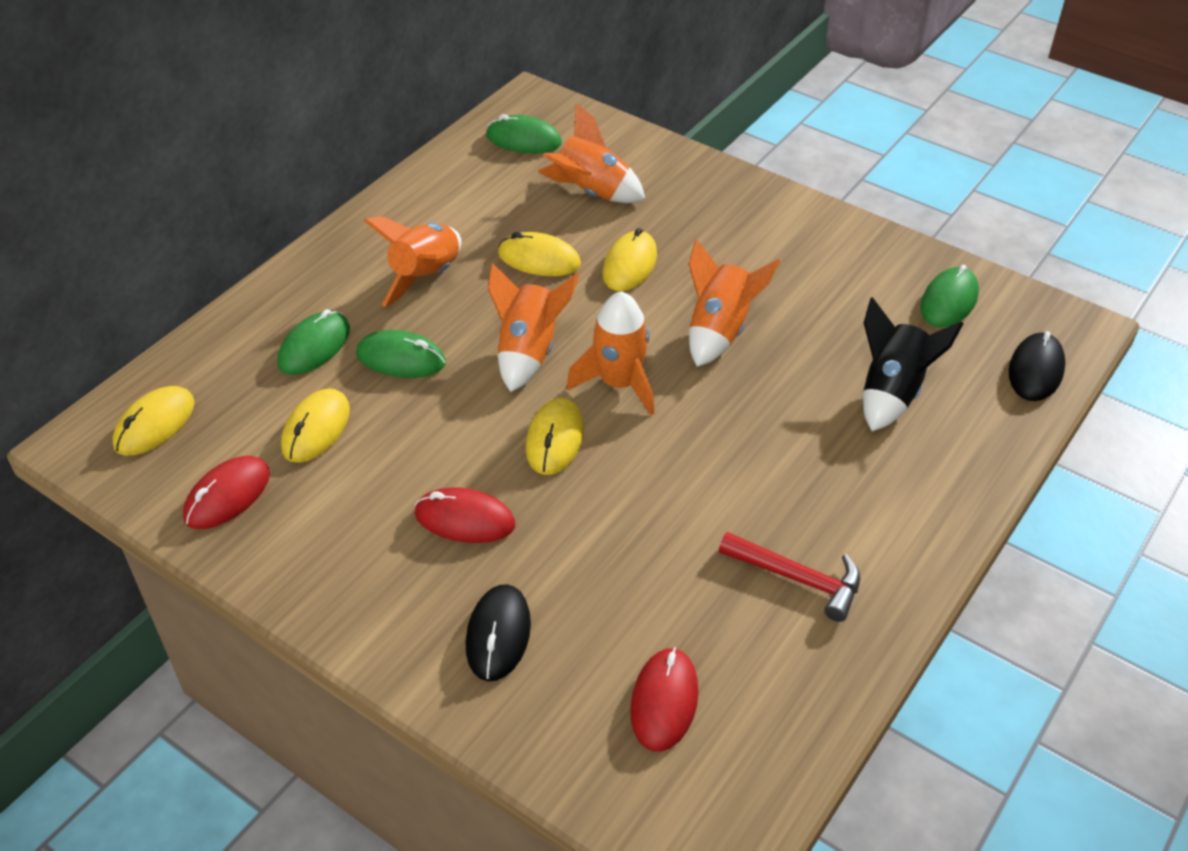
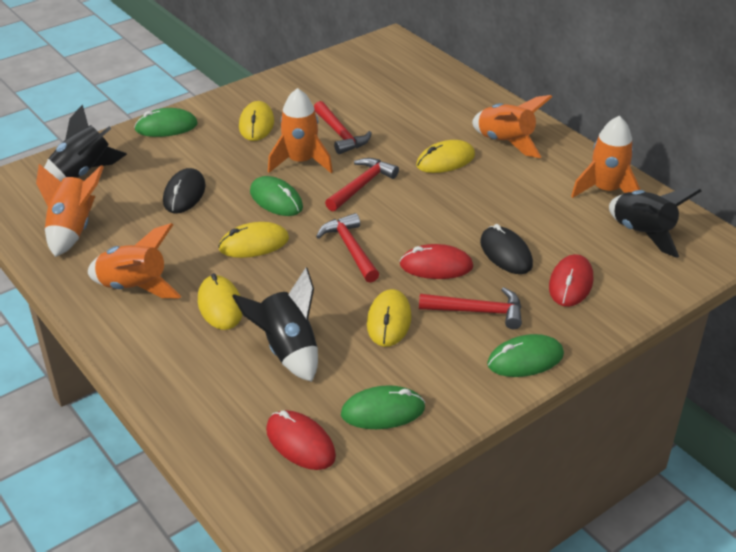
black rocket: 1 -> 3
red hammer: 1 -> 4

